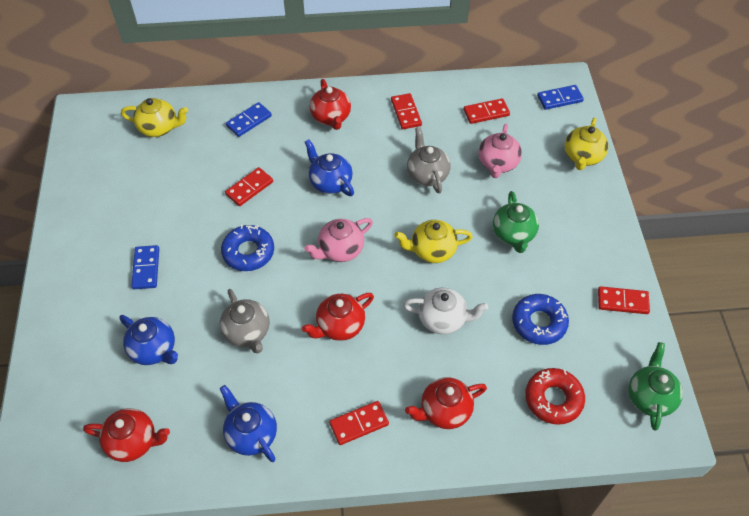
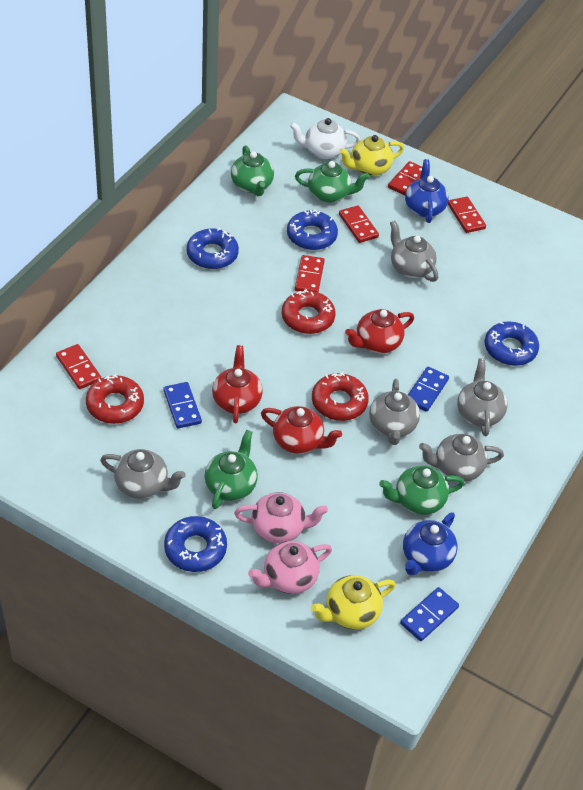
blue donut: 2 -> 4
blue teapot: 3 -> 2
green teapot: 2 -> 4
grey teapot: 2 -> 5
red donut: 1 -> 3
red teapot: 4 -> 3
yellow teapot: 3 -> 2

